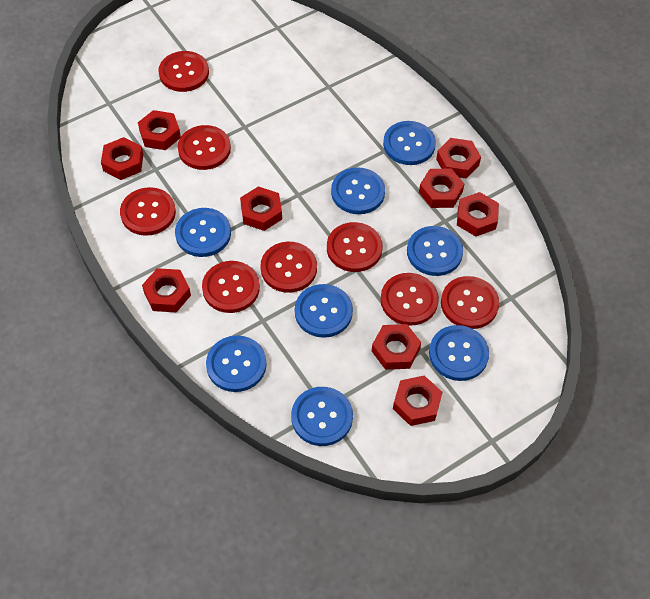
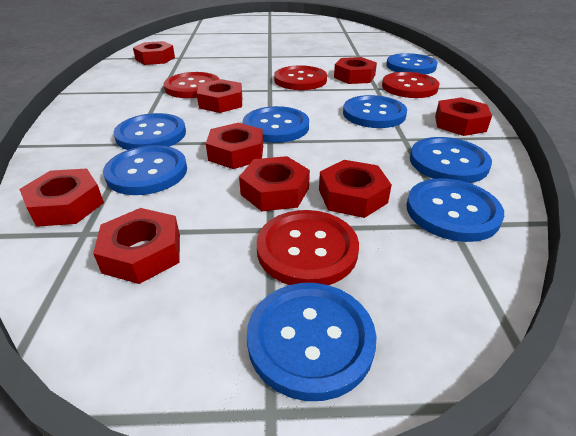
red button: 8 -> 4

